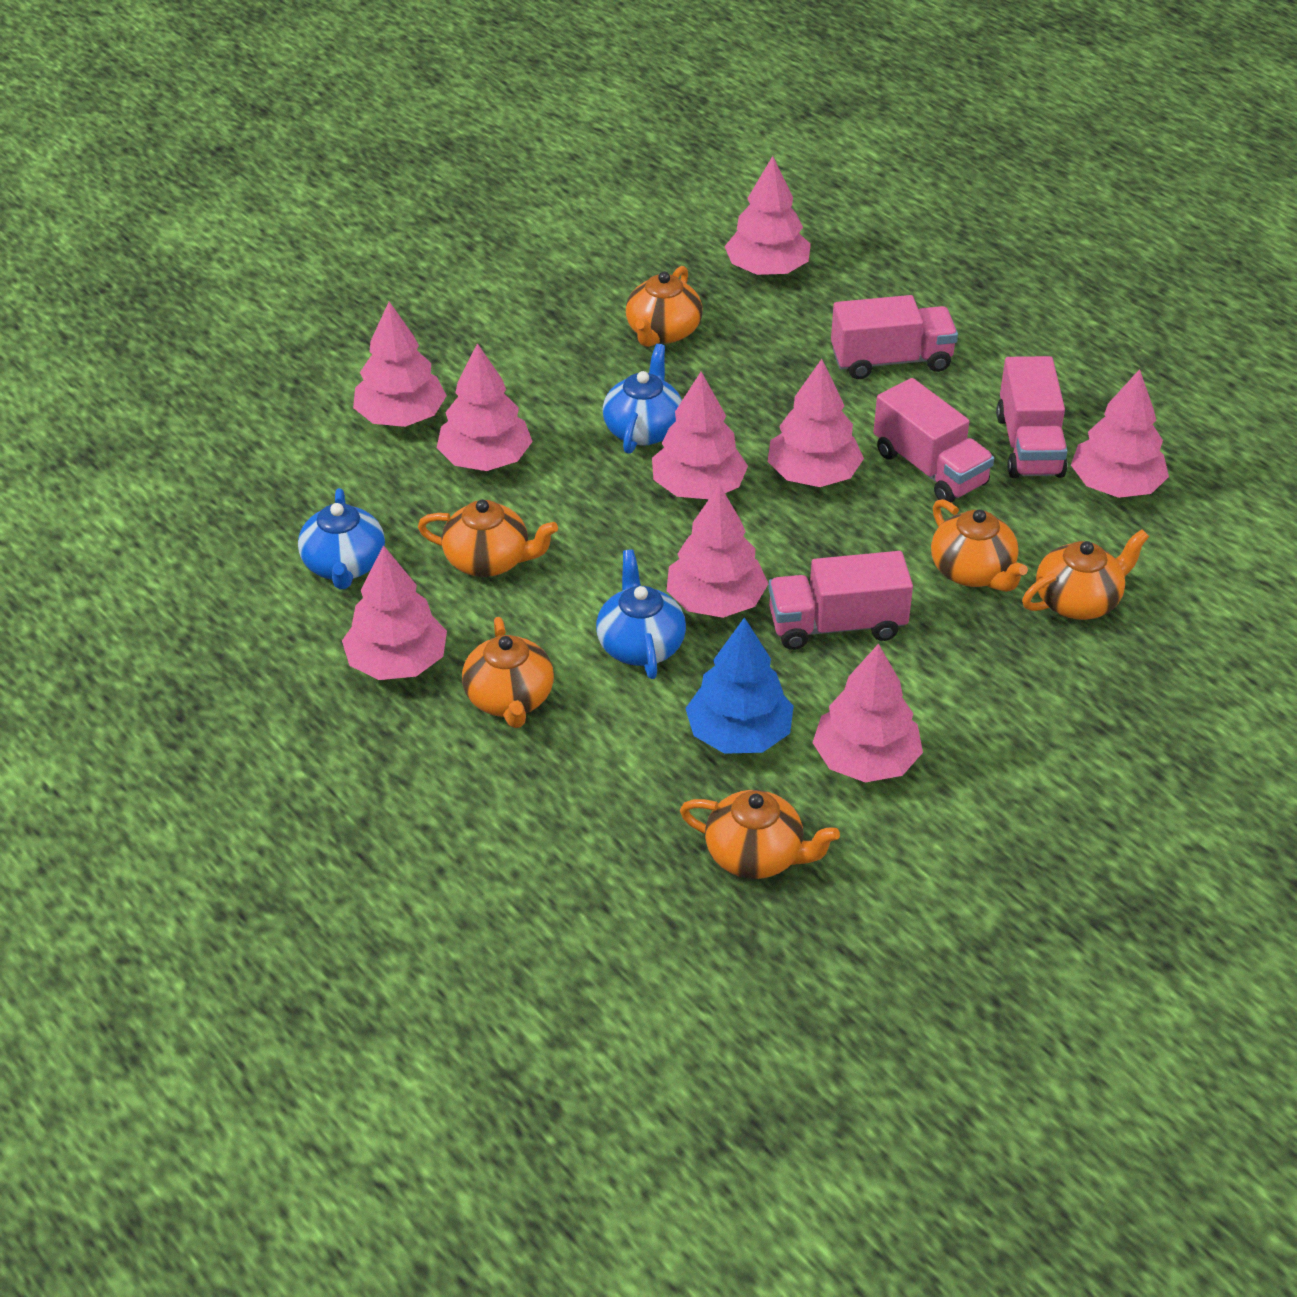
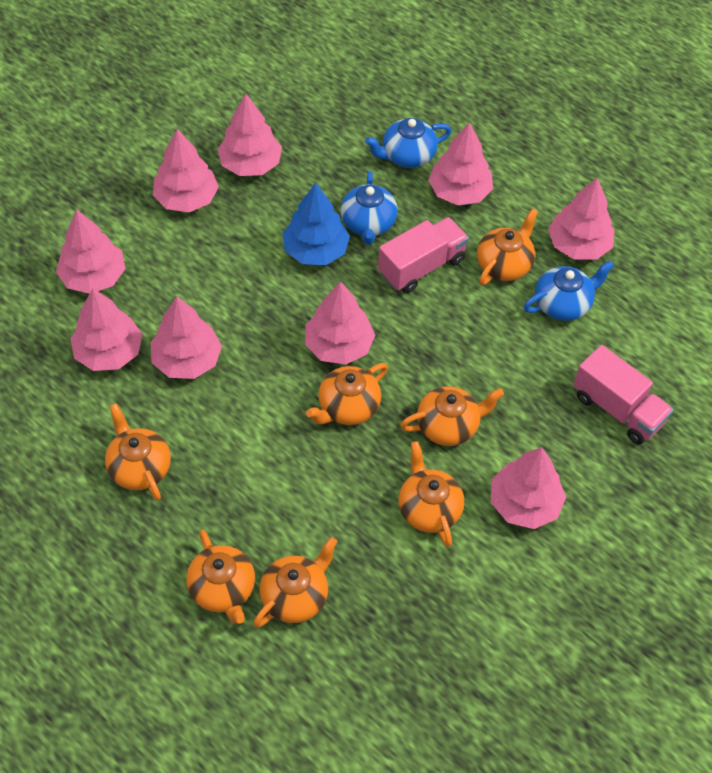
orange teapot: 6 -> 7
pink truck: 4 -> 2

